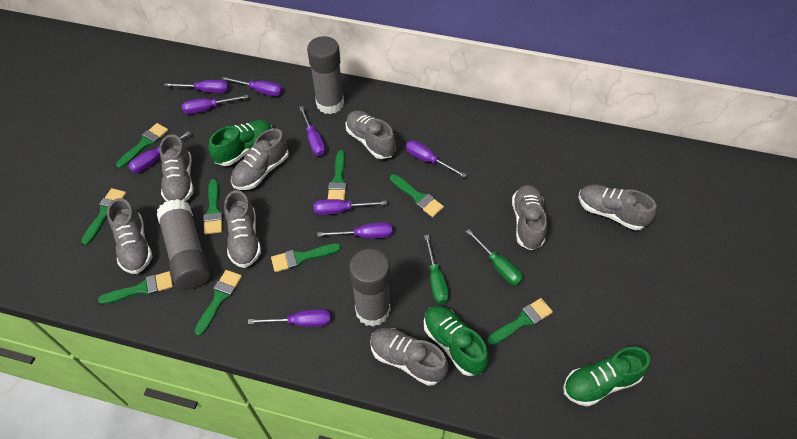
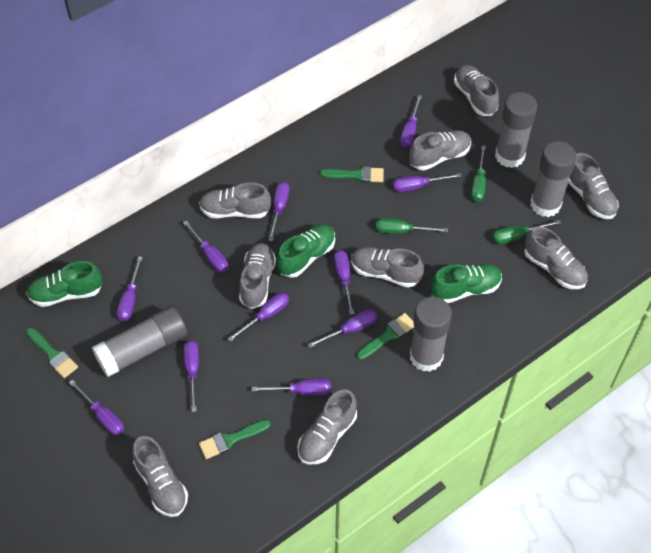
green brush: 9 -> 4
green screwdriver: 2 -> 3
grey glue stick: 3 -> 4
grey shoe: 8 -> 9
purple screwdriver: 9 -> 11

